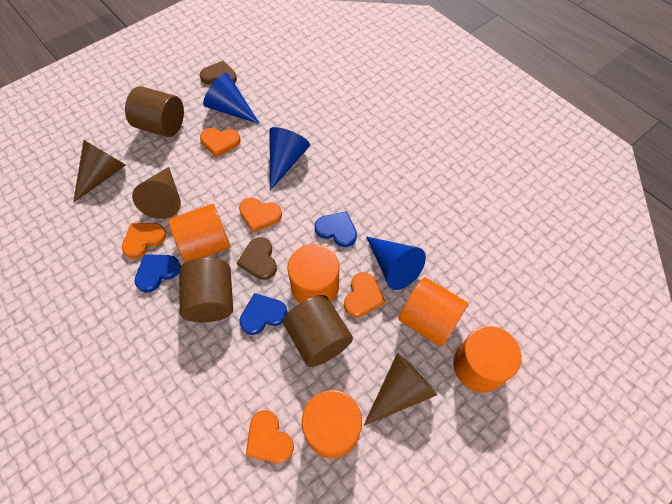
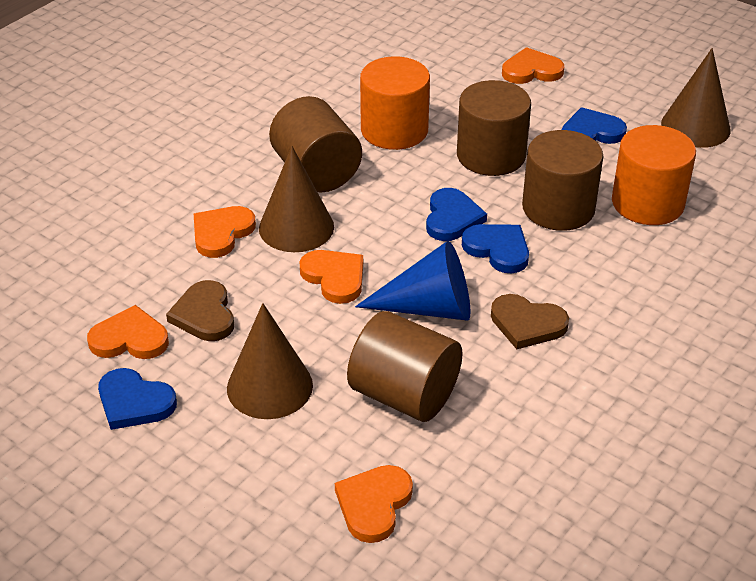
blue cone: 3 -> 1
blue heart: 3 -> 4
brown cylinder: 3 -> 4
orange cylinder: 5 -> 2

